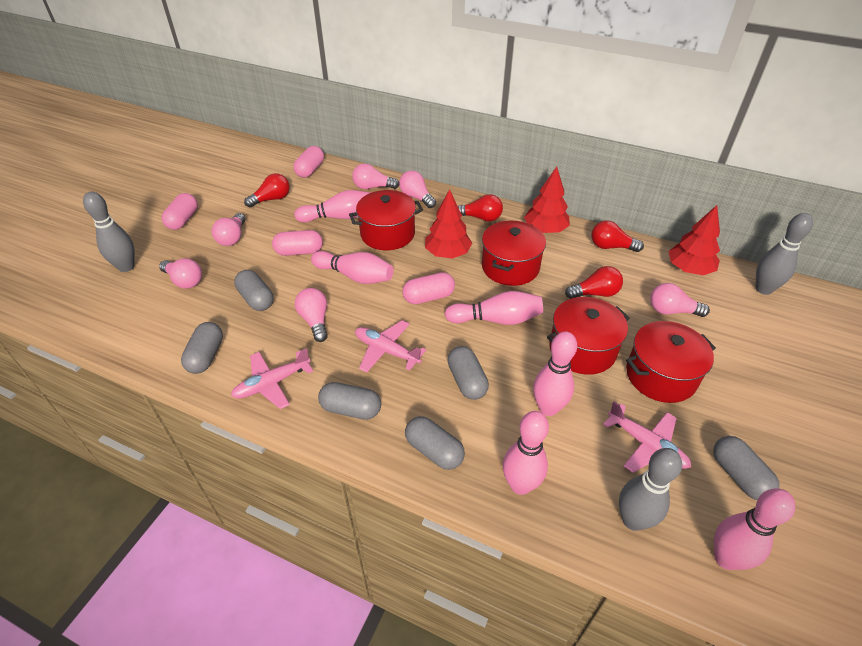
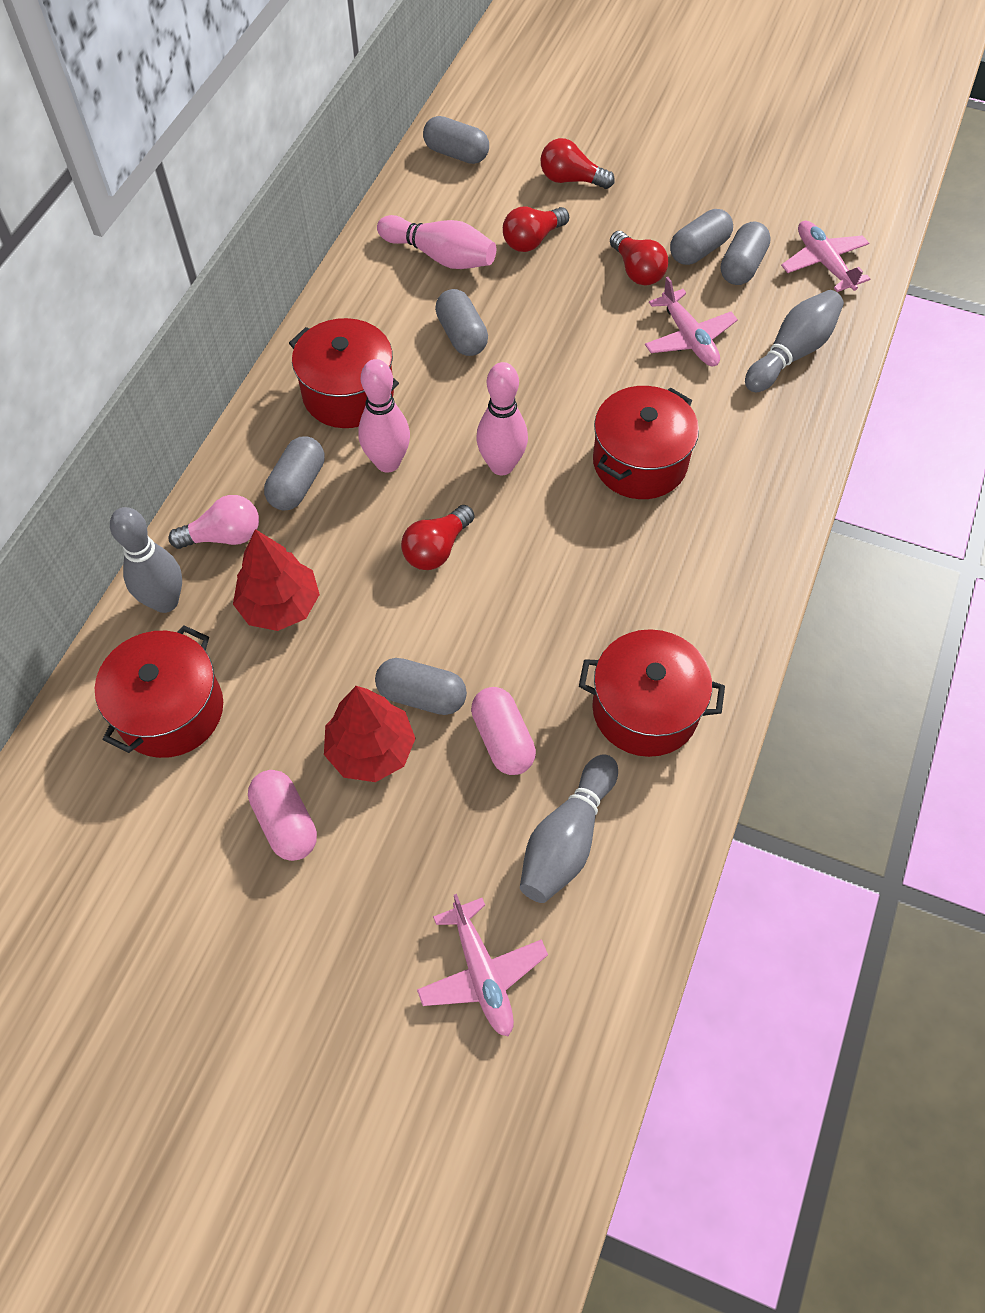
pink bowling pin: 6 -> 3
pink capsule: 4 -> 2
pink light bulb: 6 -> 1
red tree: 3 -> 2

